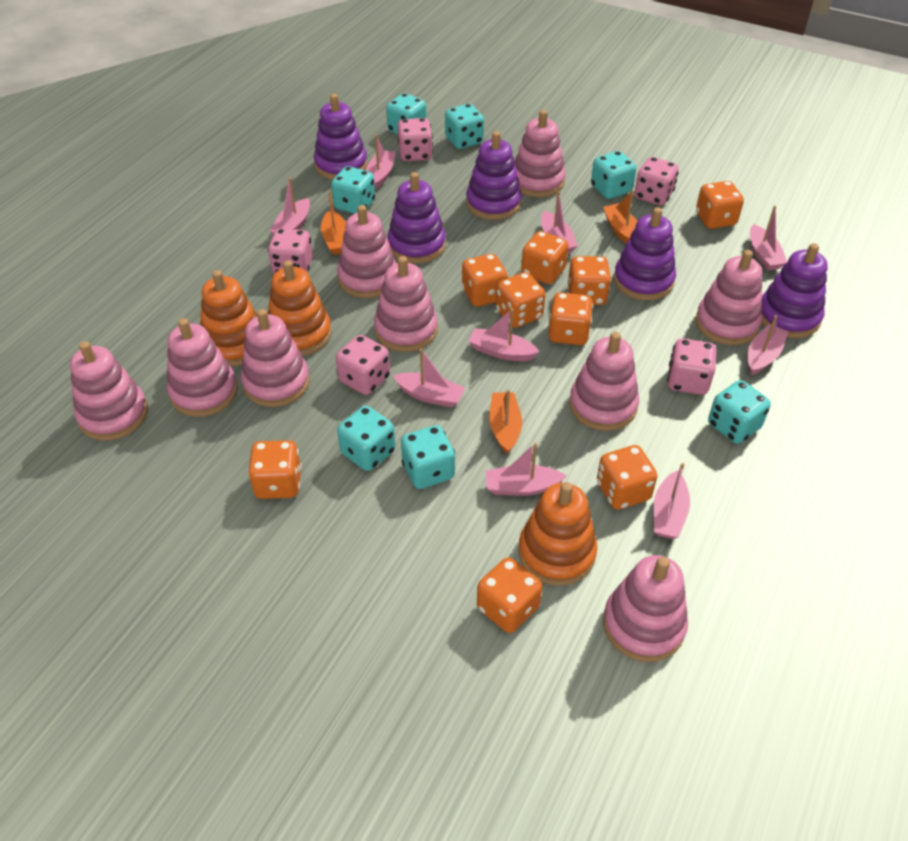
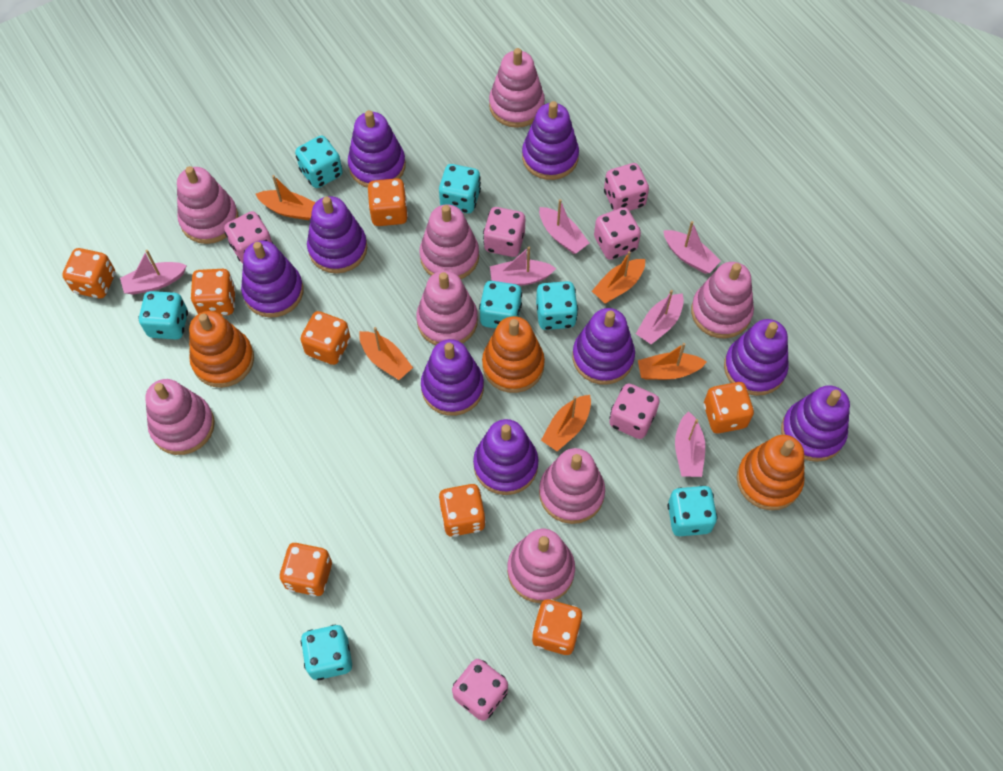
orange boat: 3 -> 5
orange dice: 9 -> 8
pink boat: 9 -> 6
pink dice: 5 -> 6
pink stacking toy: 9 -> 8
purple stacking toy: 5 -> 9

